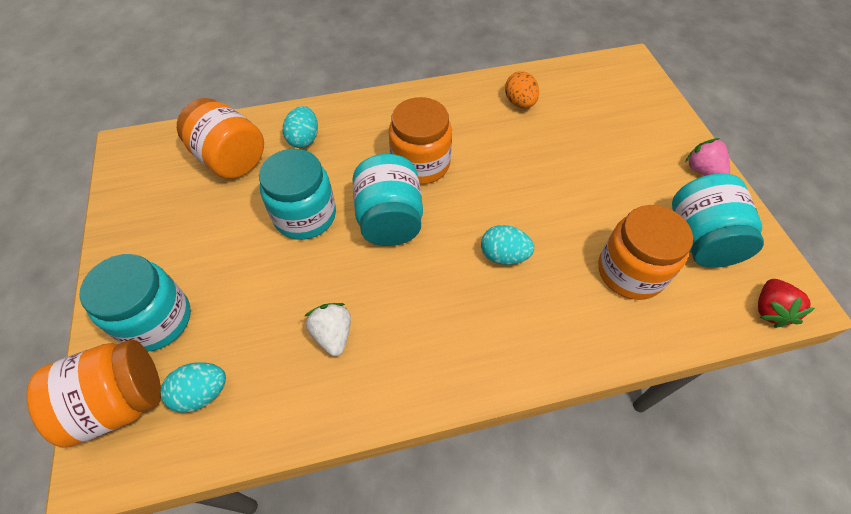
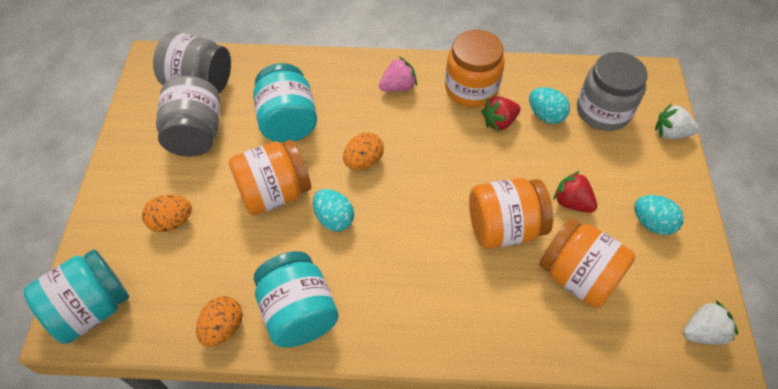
grey jar: 0 -> 3
orange egg: 1 -> 3
red strawberry: 1 -> 2
turquoise jar: 4 -> 3
white strawberry: 1 -> 2

